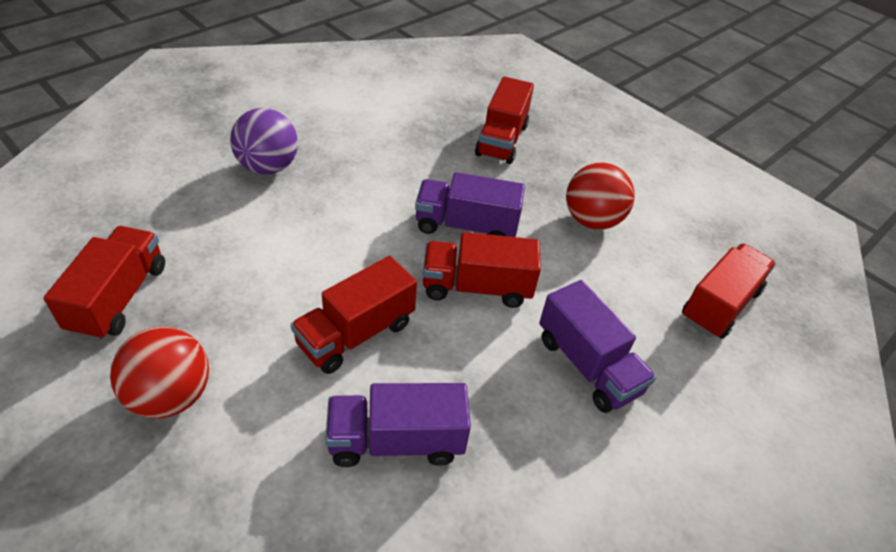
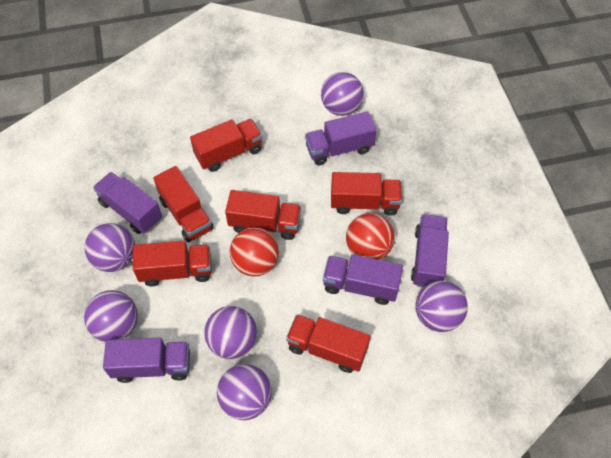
purple ball: 1 -> 6
purple truck: 3 -> 5
red truck: 5 -> 6

